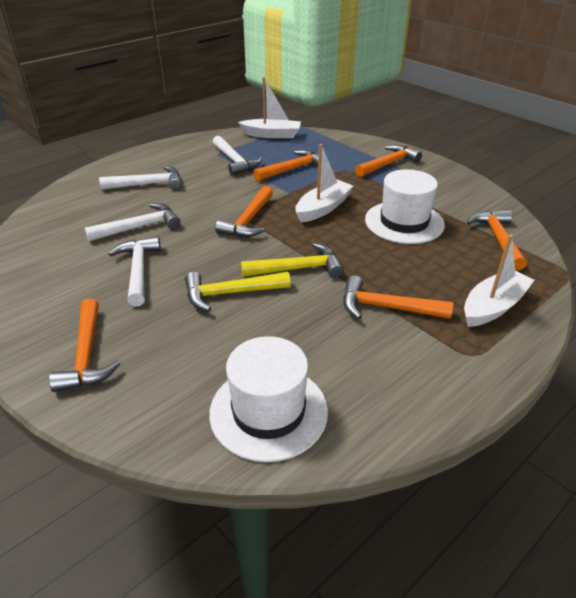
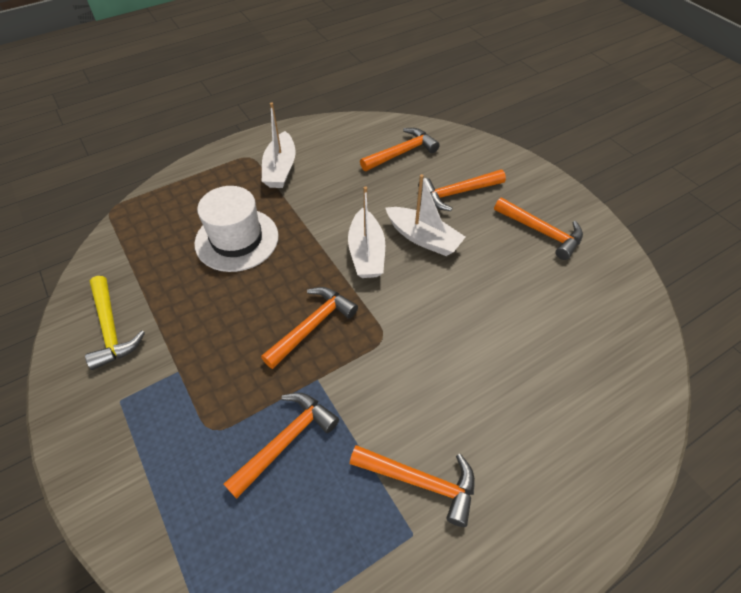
white hammer: 4 -> 0
white hat: 2 -> 1
yellow hammer: 2 -> 1

